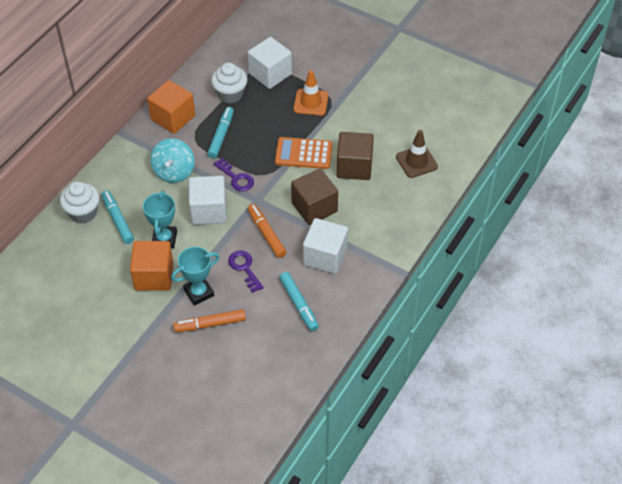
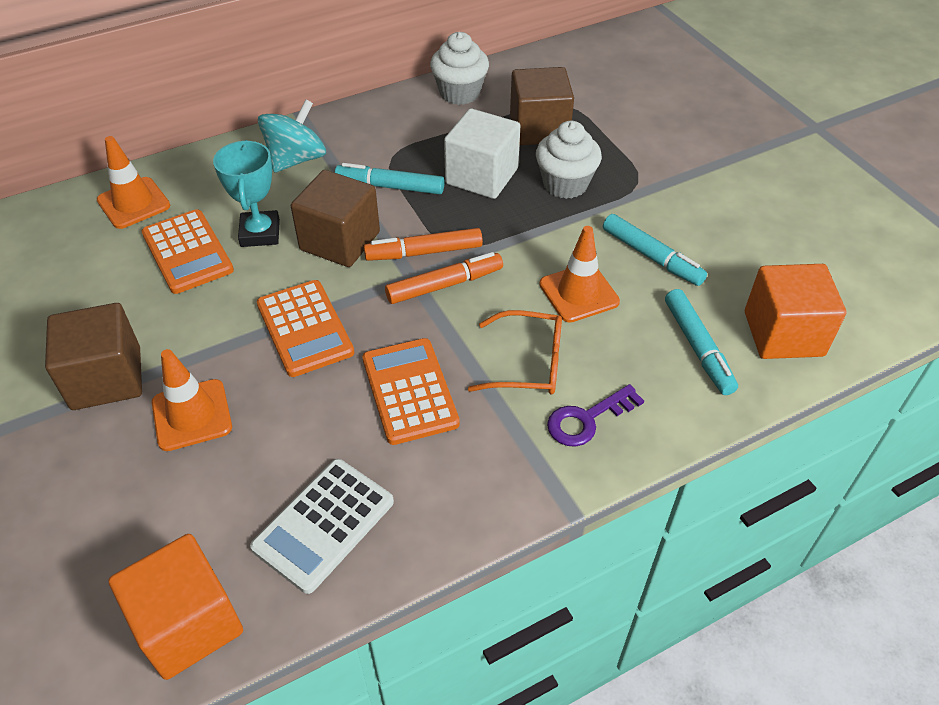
brown cube: 2 -> 3
brown traffic cone: 1 -> 0
orange calculator: 1 -> 3
orange glasses: 0 -> 1
orange traffic cone: 1 -> 3
purple key: 2 -> 1
turquoise trophy: 2 -> 1
white calculator: 0 -> 1
white cube: 3 -> 1

